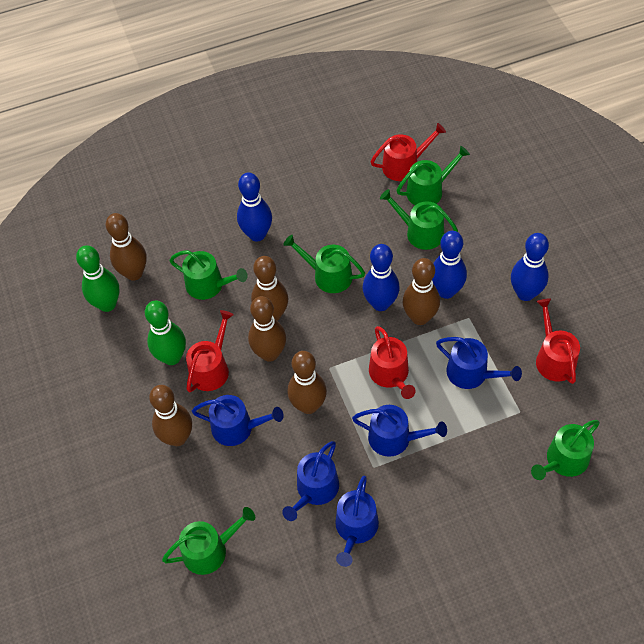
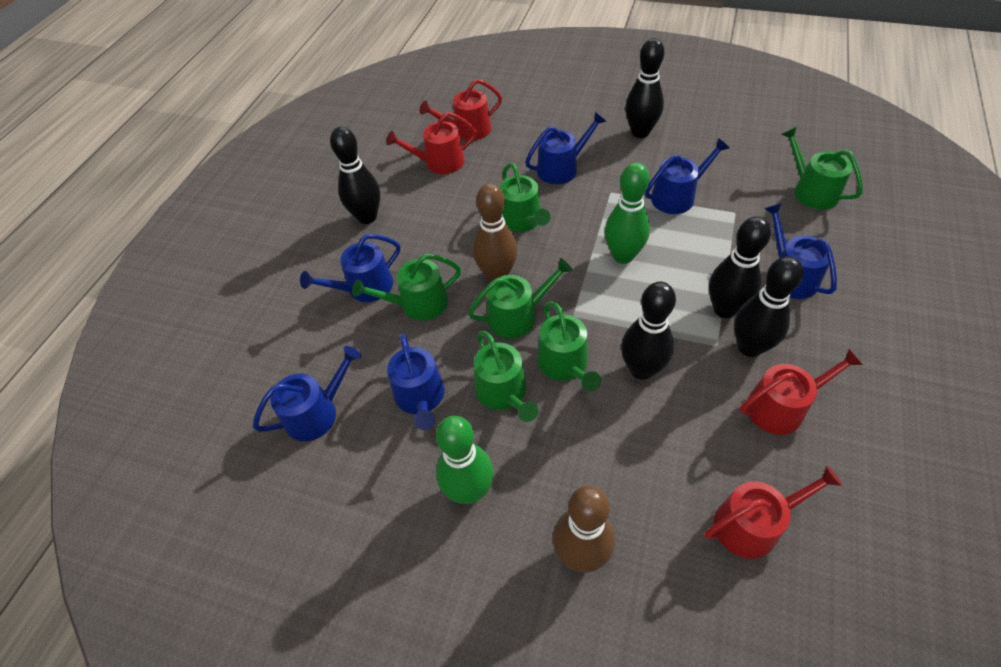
black bowling pin: 0 -> 5
blue bowling pin: 4 -> 0
blue watering can: 5 -> 6
brown bowling pin: 6 -> 2

